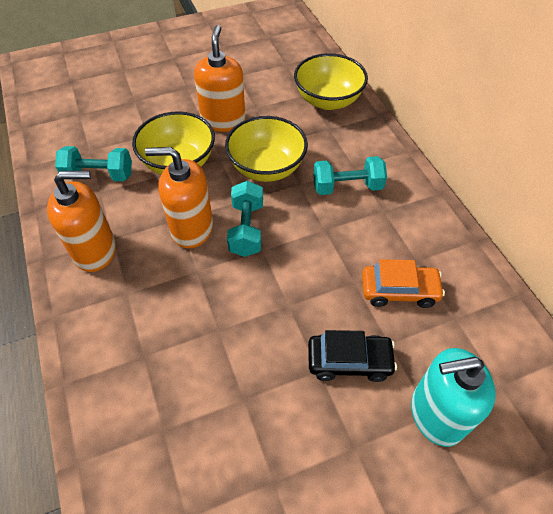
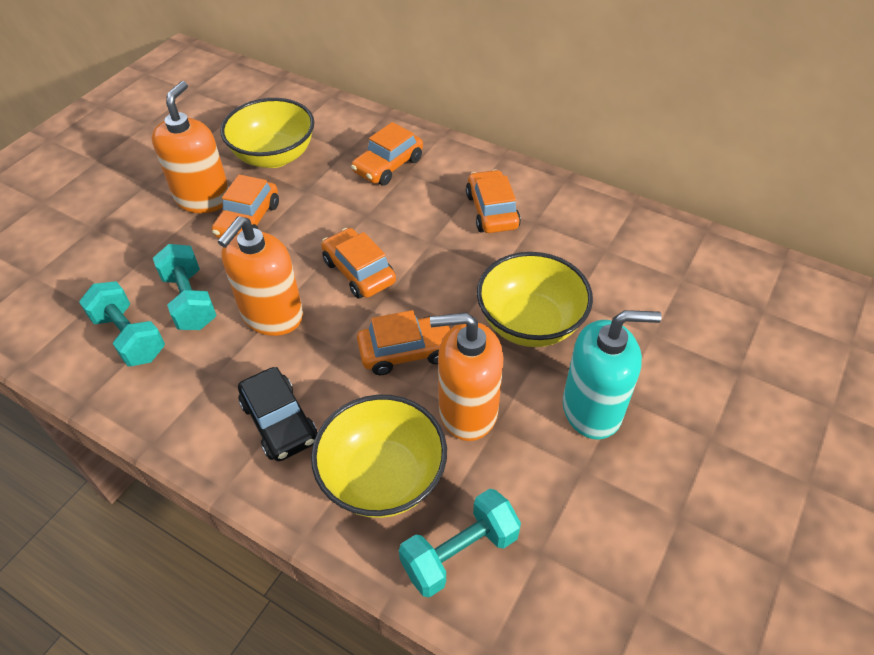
orange car: 1 -> 5

